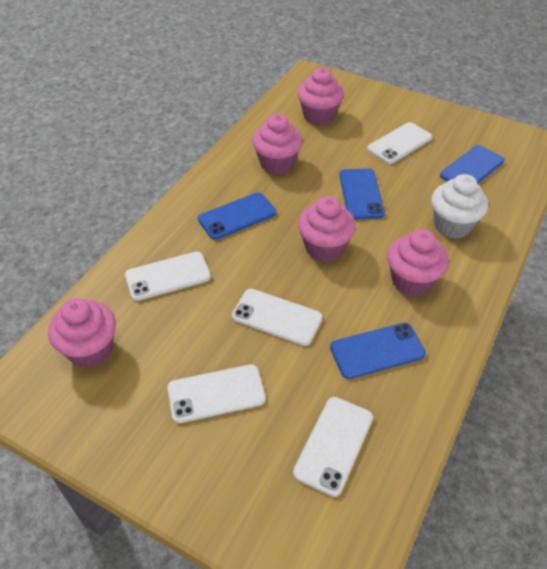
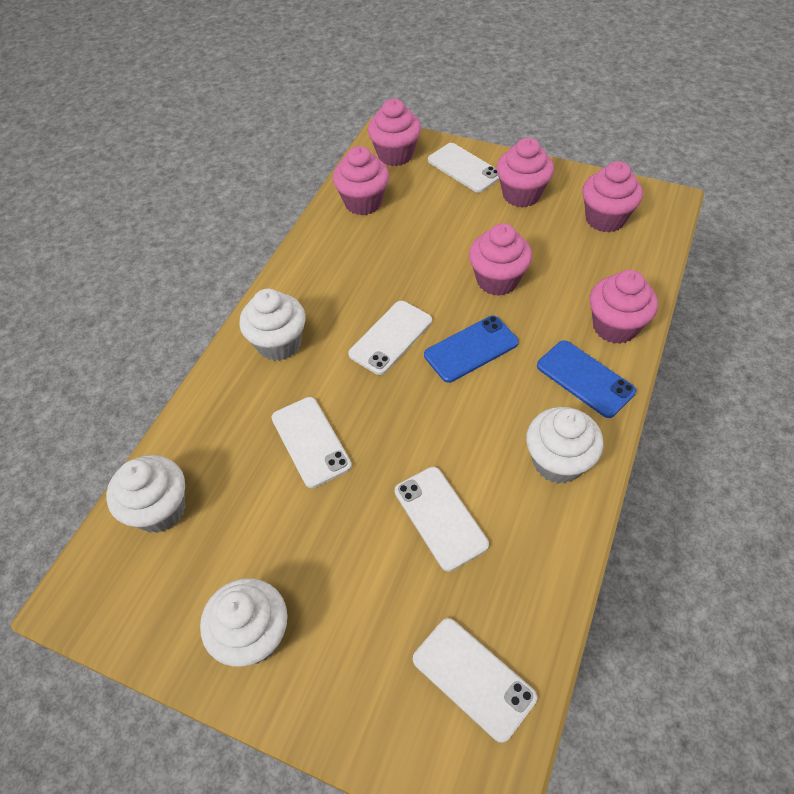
blue phone: 4 -> 2
pink cupcake: 5 -> 6
white cupcake: 1 -> 4

